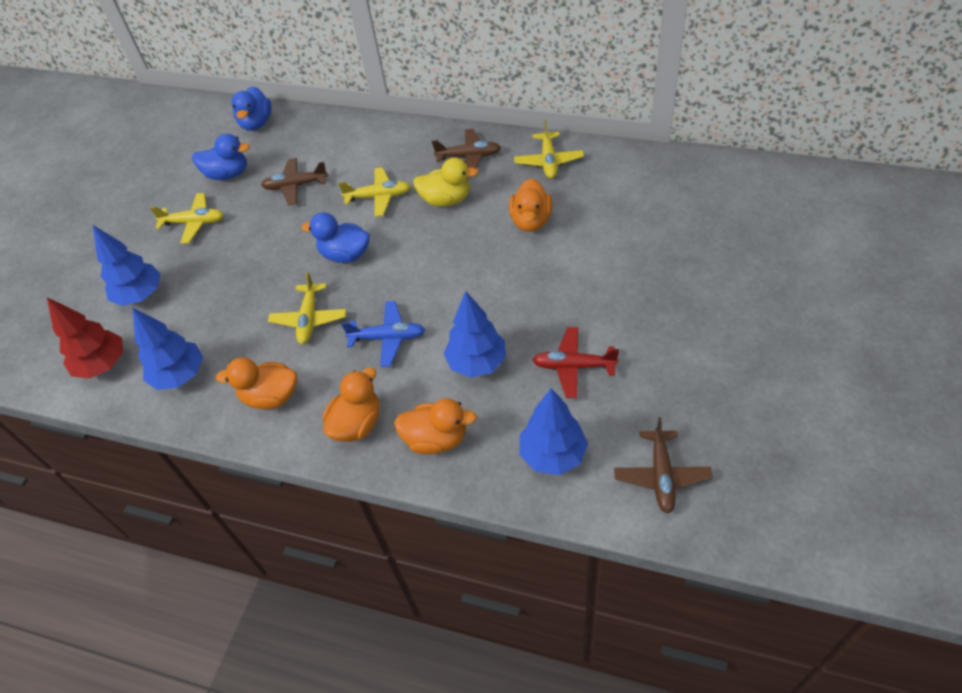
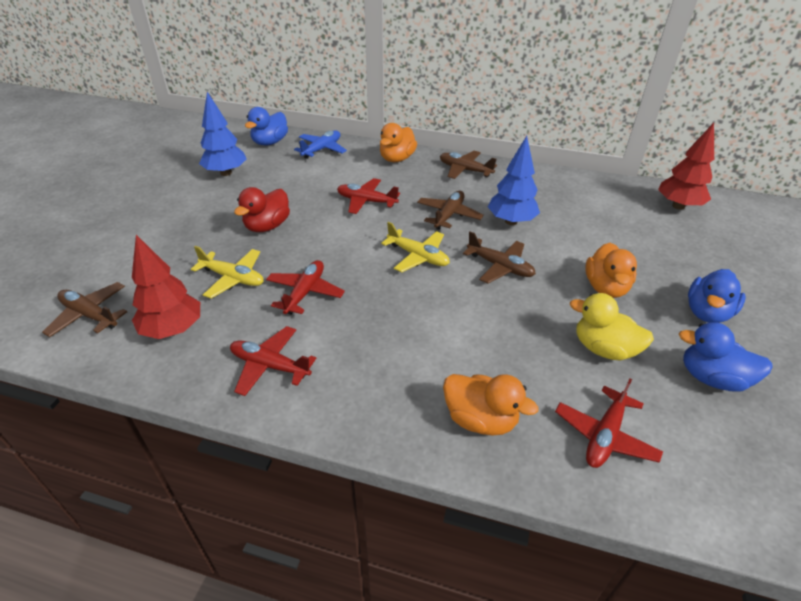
blue tree: 4 -> 2
brown plane: 3 -> 4
orange duck: 4 -> 3
red duck: 0 -> 1
red plane: 1 -> 4
red tree: 1 -> 2
yellow plane: 4 -> 2

